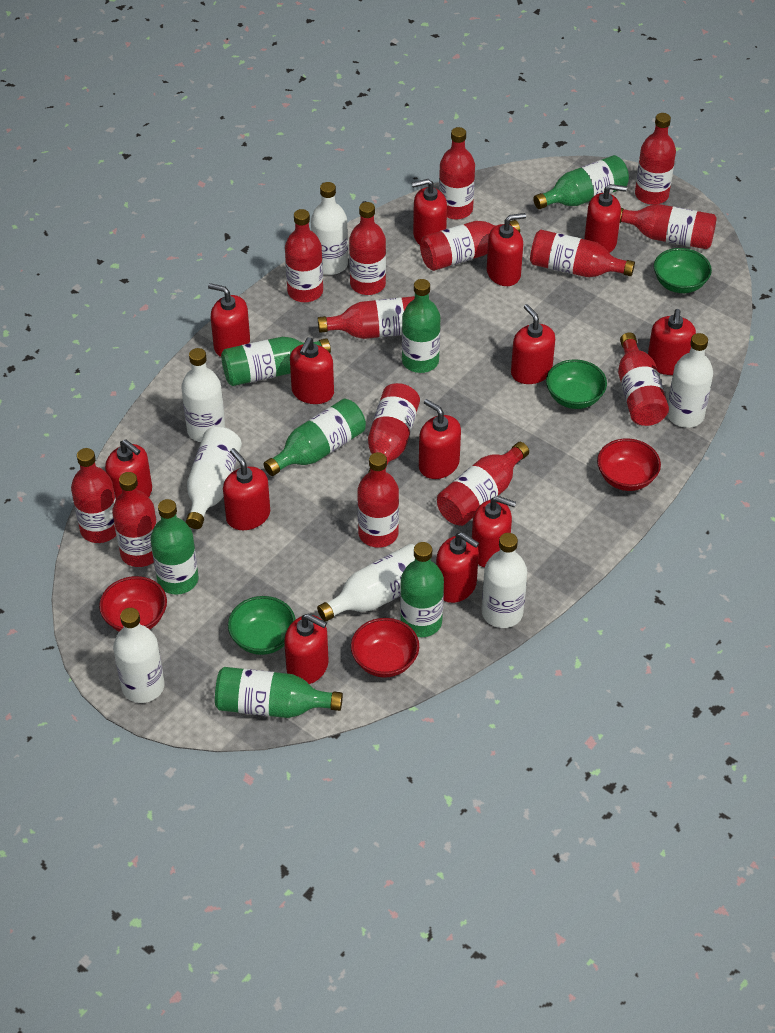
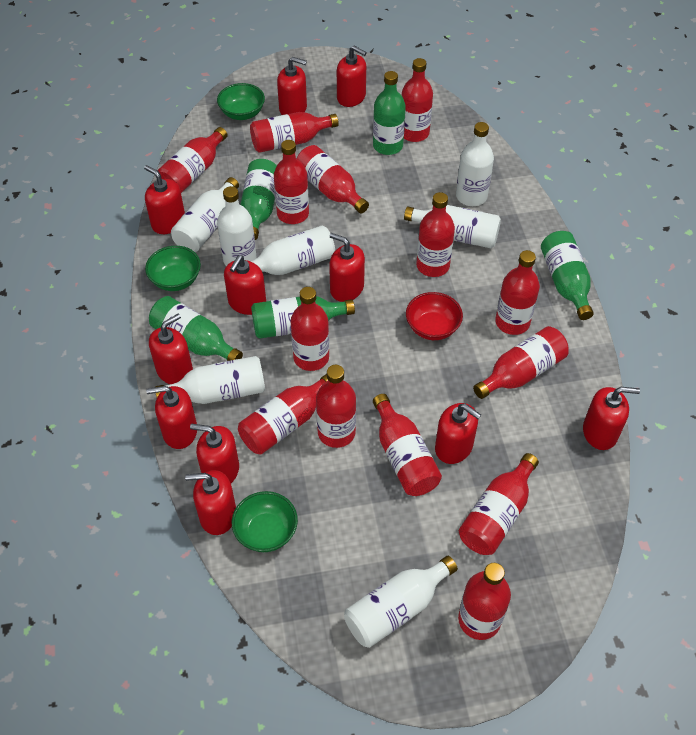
green bottle: 7 -> 5
red bowl: 3 -> 1
red soap dispenser: 13 -> 11

